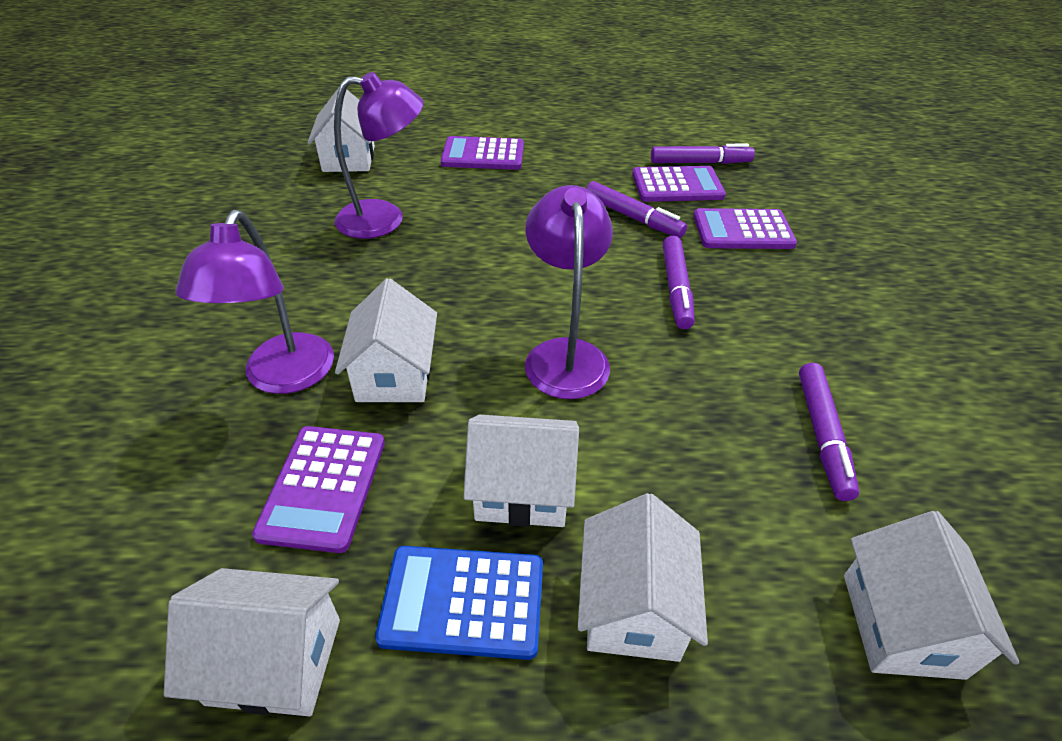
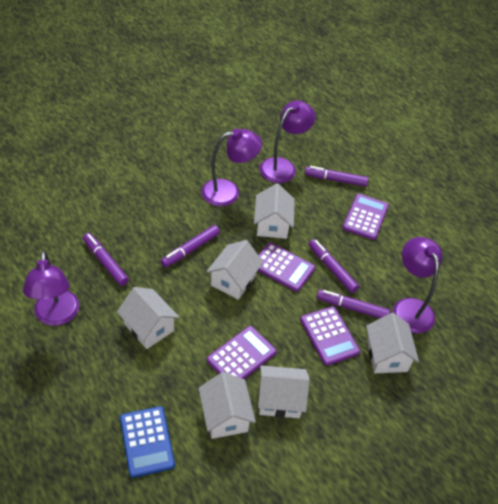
purple lamp: 3 -> 4
purple marker: 4 -> 5

